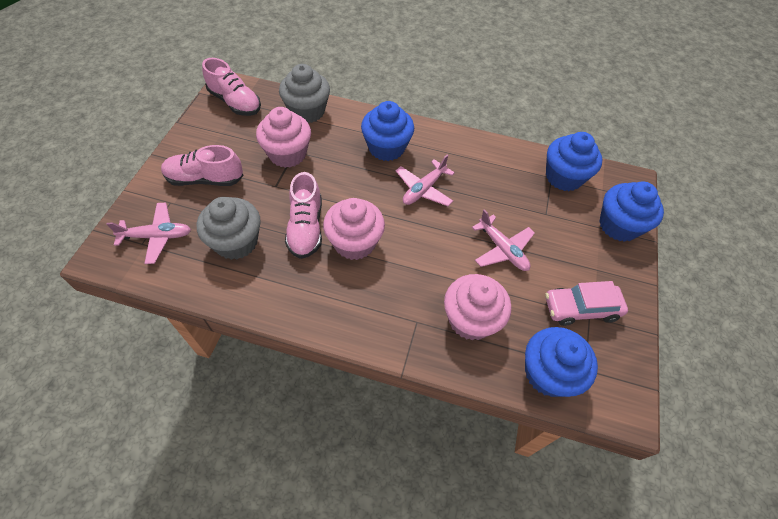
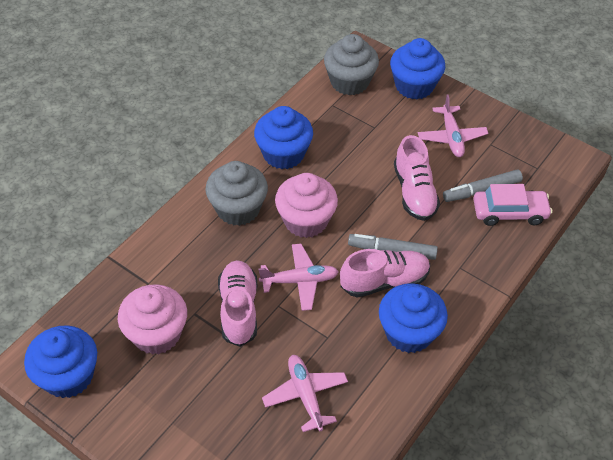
grey marker: 0 -> 2
pink cupcake: 3 -> 2

